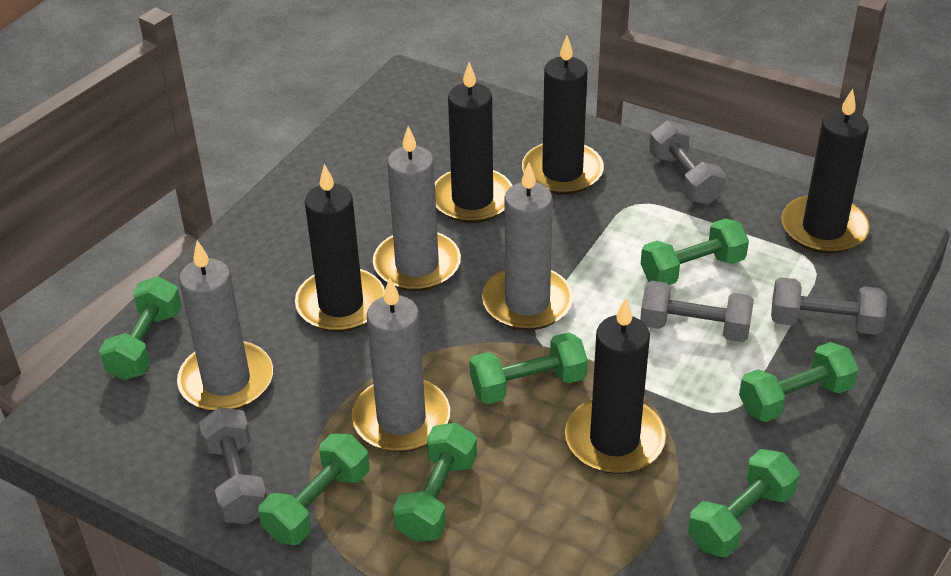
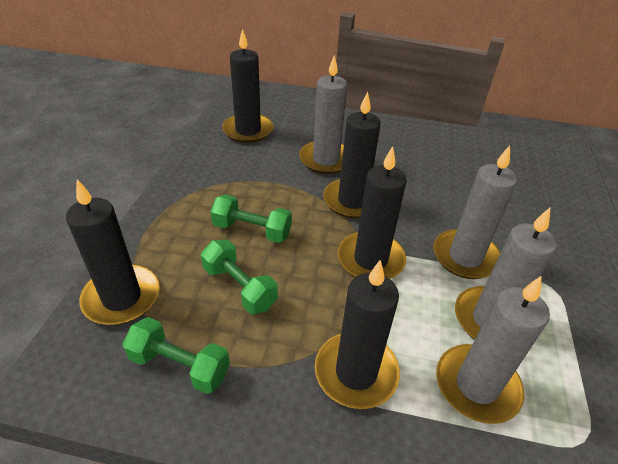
green dumbbell: 7 -> 3
grey dumbbell: 4 -> 0

